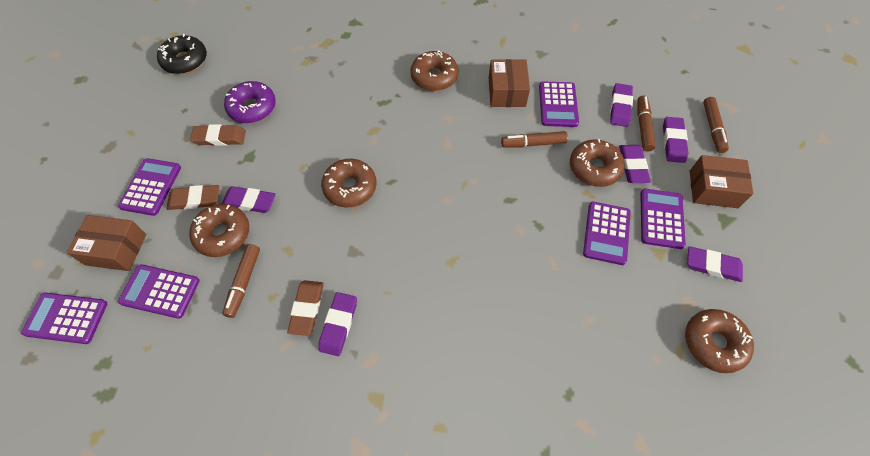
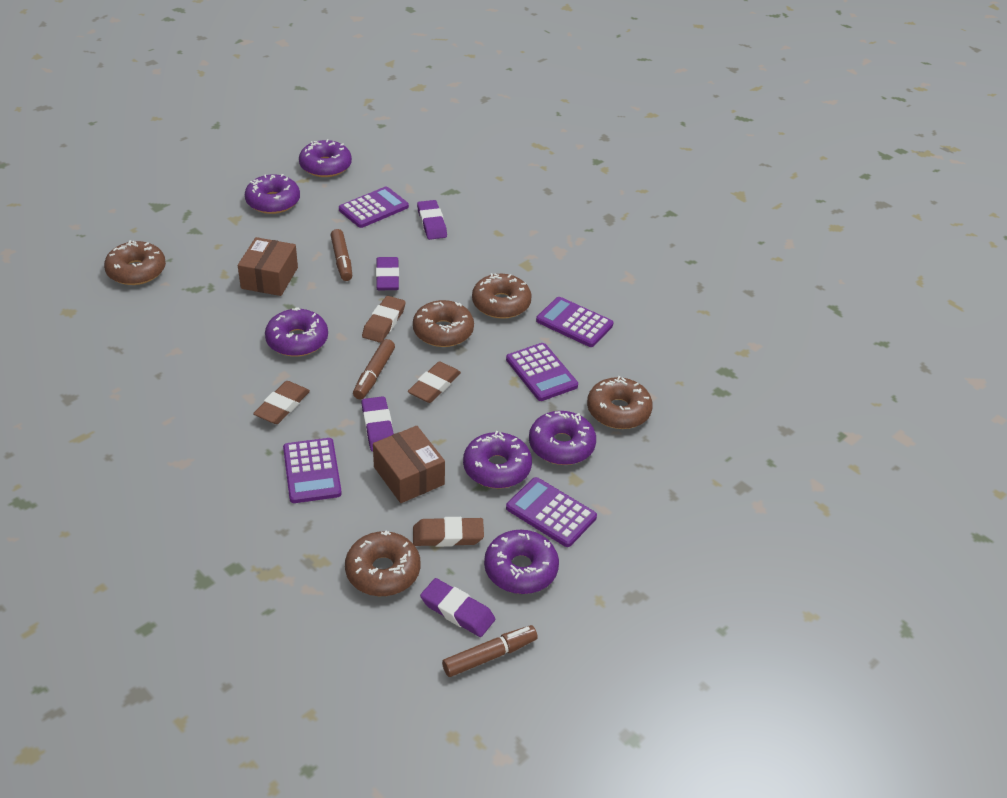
black donut: 1 -> 0
brown box: 3 -> 2
brown eraser: 3 -> 4
brown marker: 4 -> 3
purple calculator: 6 -> 5
purple donut: 1 -> 6
purple eraser: 6 -> 4

